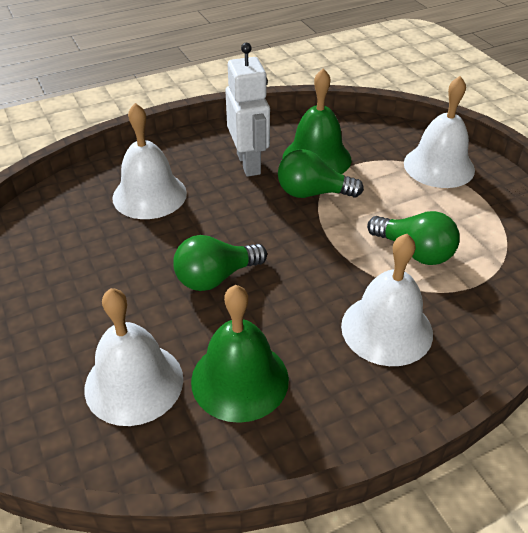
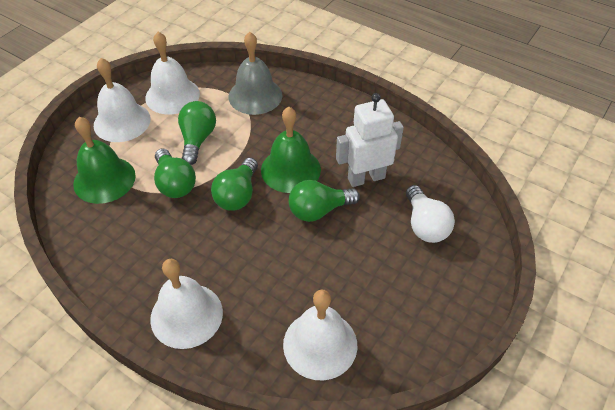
green light bulb: 3 -> 4
grey bell: 0 -> 1
white light bulb: 0 -> 1

